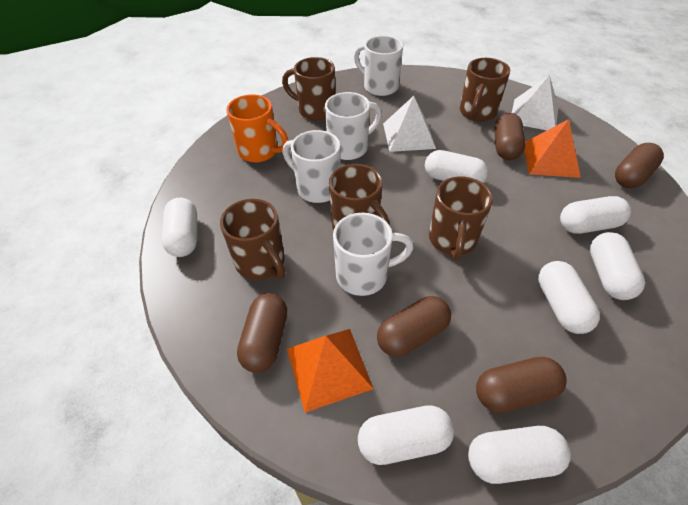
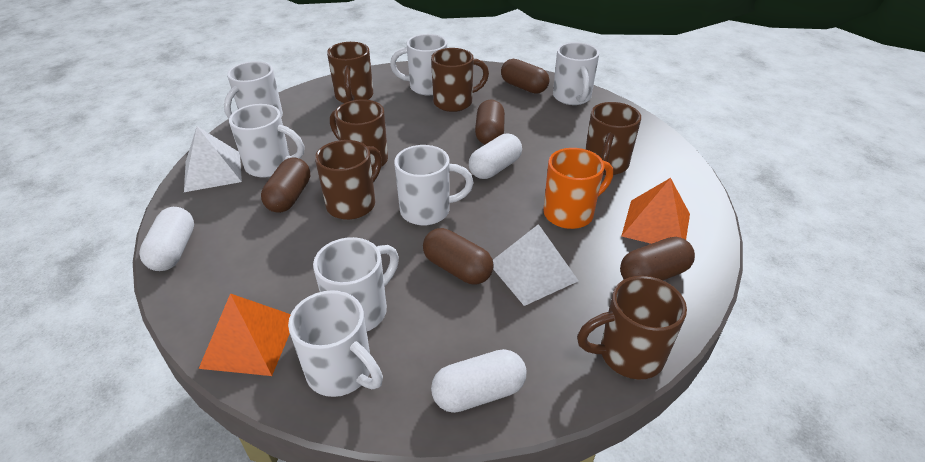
brown mug: 5 -> 6
white capsule: 7 -> 3
white mug: 4 -> 7

